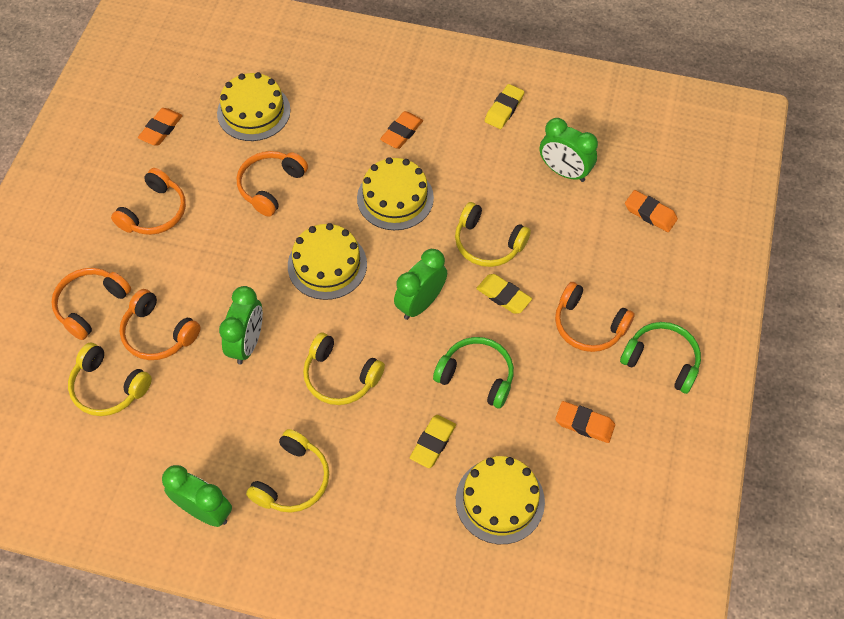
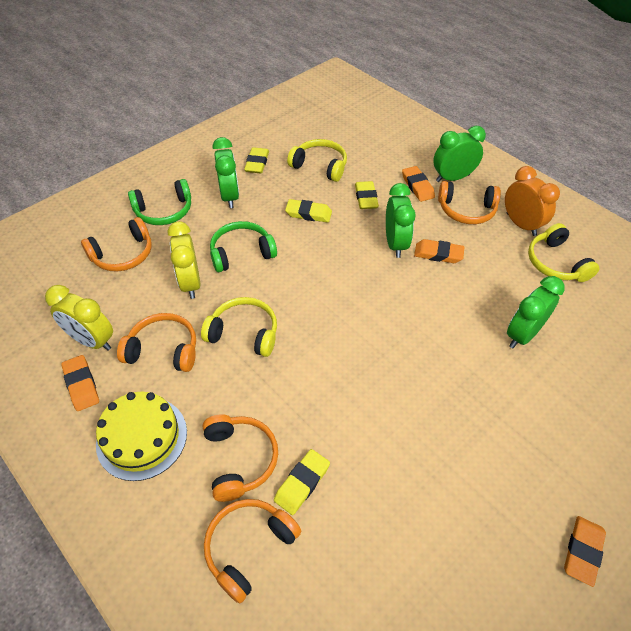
orange clock: 0 -> 1
yellow cake: 4 -> 1
yellow clock: 0 -> 2
yellow eraser: 3 -> 4
yellow headphones: 4 -> 3

